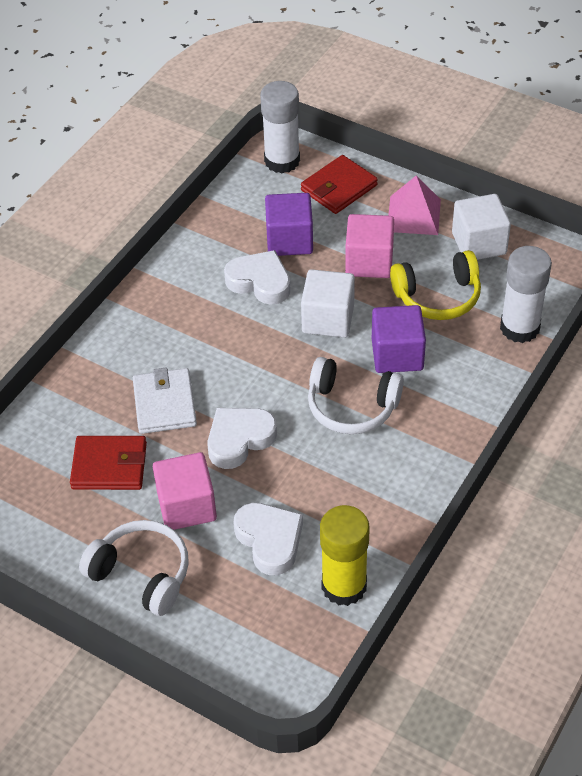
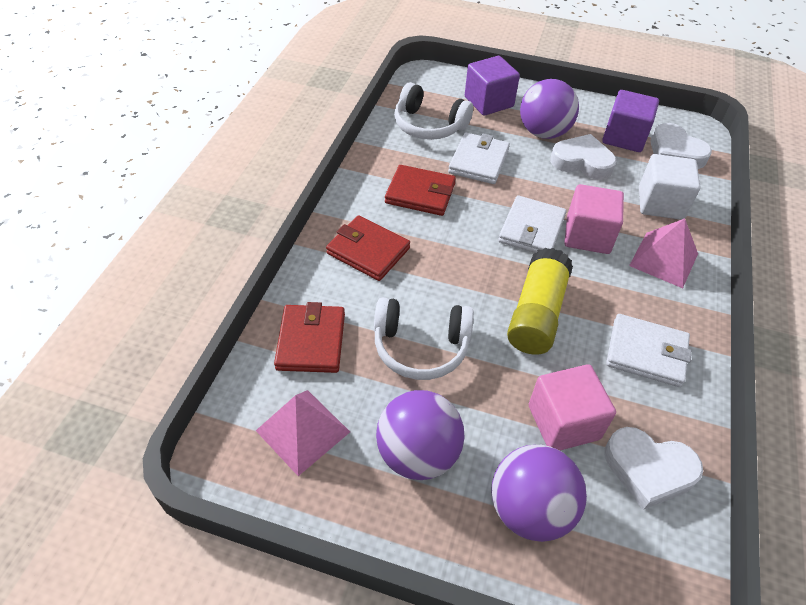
pink pyramid: 1 -> 2
purple ball: 0 -> 3
red wallet: 2 -> 3
white cube: 2 -> 1
white glue stick: 2 -> 0
white wallet: 1 -> 3
yellow headphones: 1 -> 0

